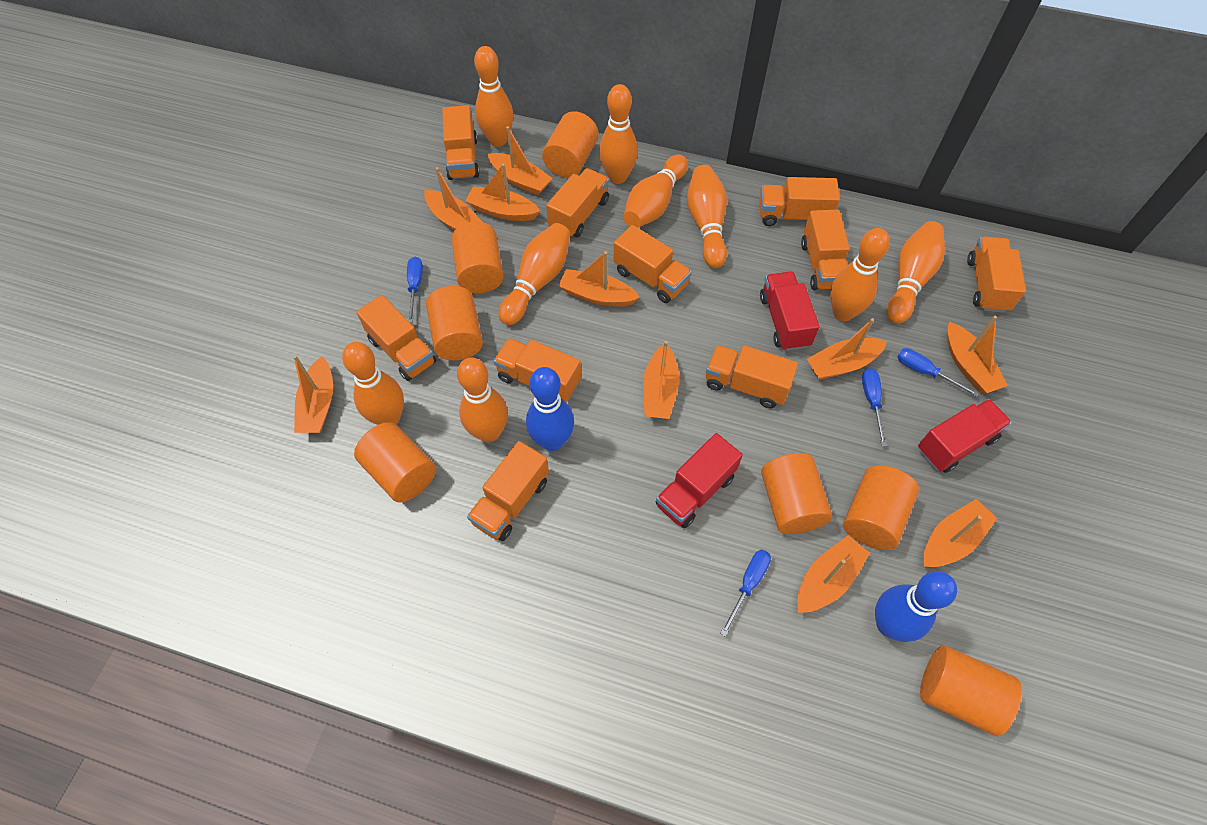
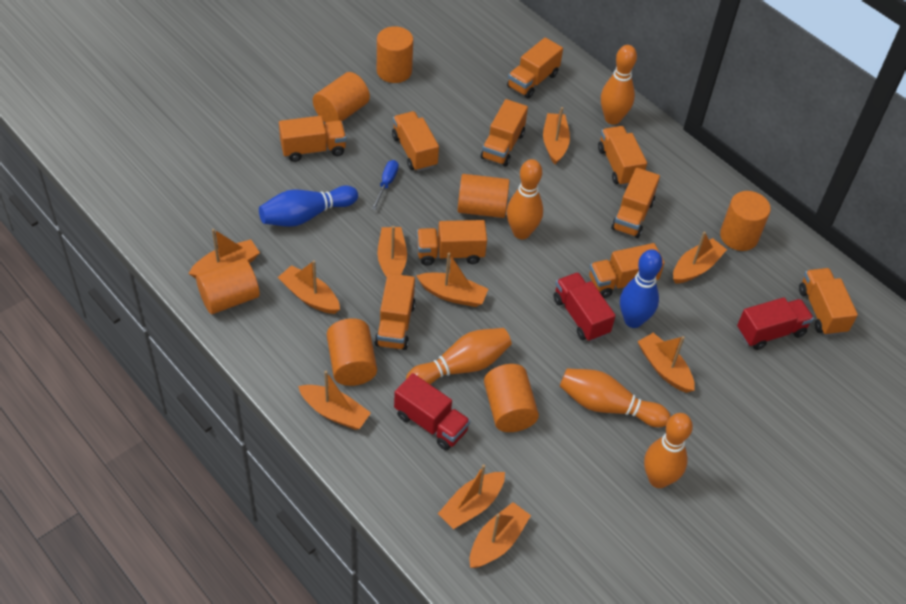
blue screwdriver: 4 -> 1
orange bowling pin: 9 -> 5

